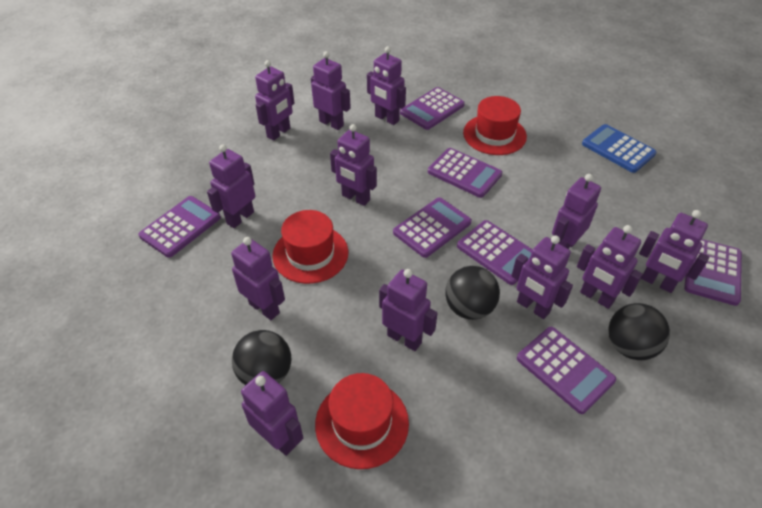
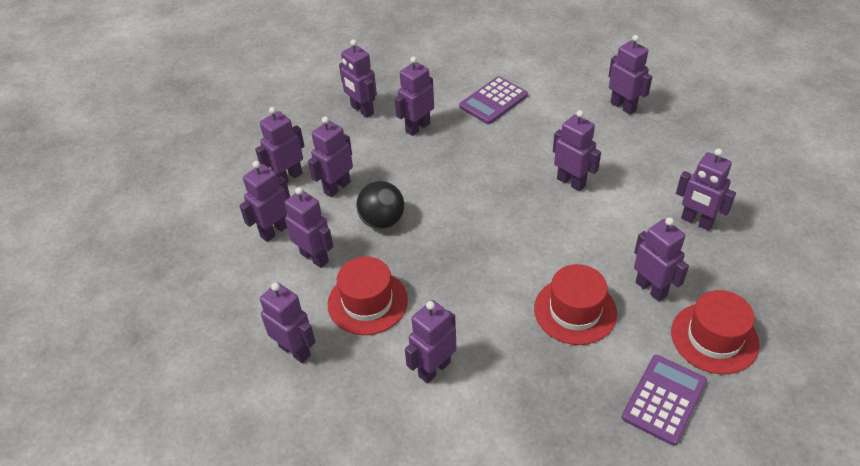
black ball: 3 -> 1
blue calculator: 1 -> 0
purple calculator: 7 -> 2

